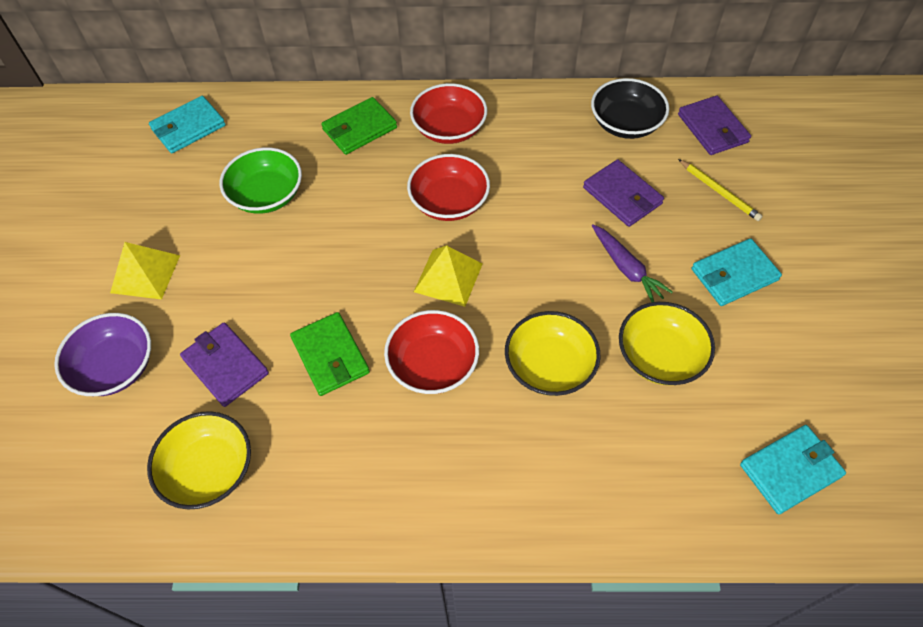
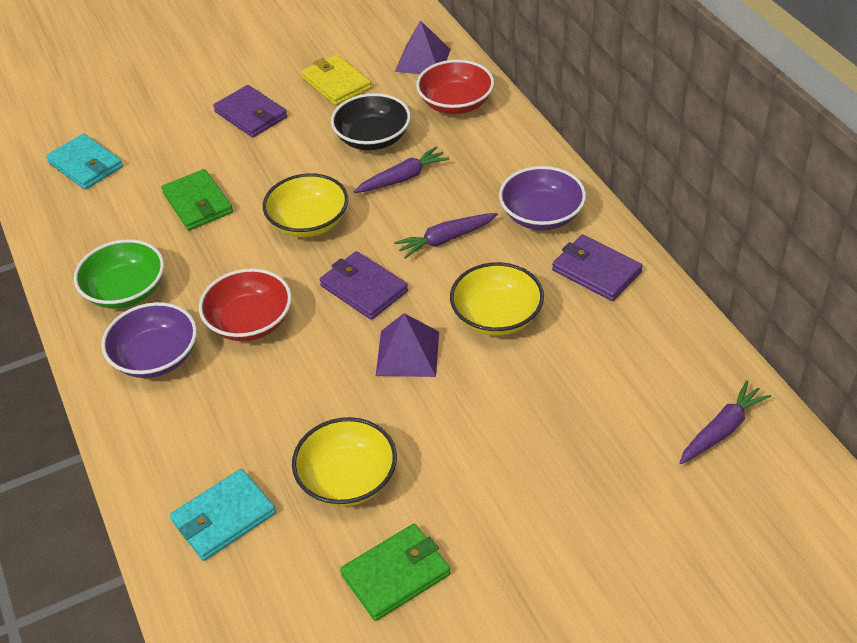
purple bowl: 1 -> 2
purple carrot: 1 -> 3
purple pyramid: 0 -> 2
red bowl: 3 -> 2
turquoise wallet: 3 -> 2
yellow pencil: 1 -> 0
yellow pyramid: 2 -> 0
yellow wallet: 0 -> 1

